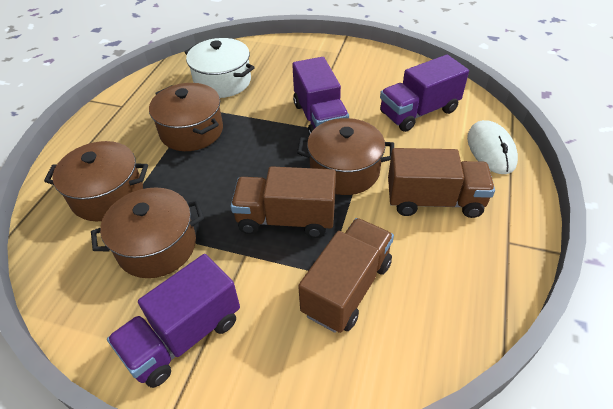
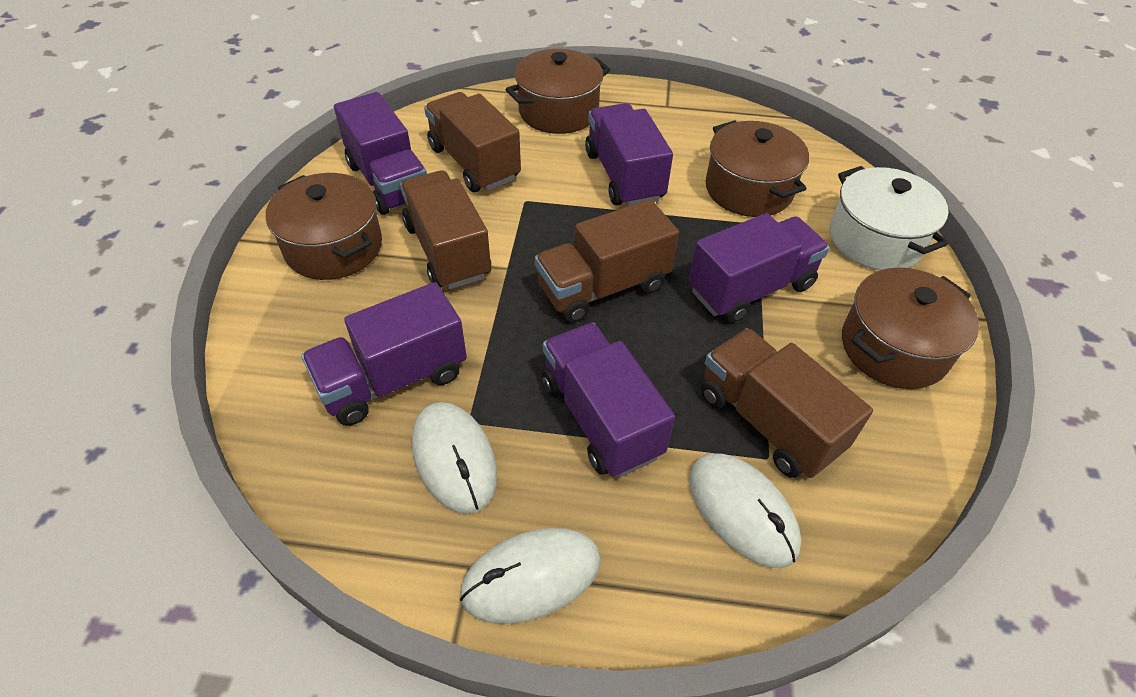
brown truck: 3 -> 4
purple truck: 3 -> 5
white mouse: 1 -> 3

